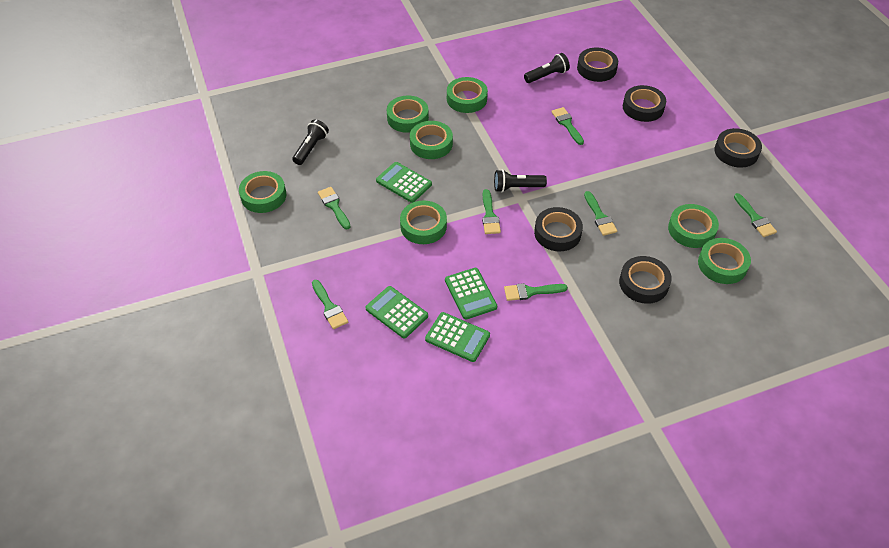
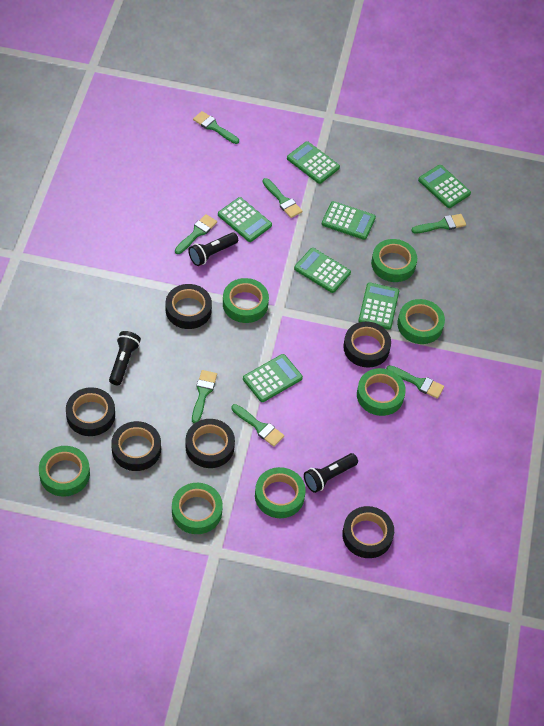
black tape: 5 -> 6
green calculator: 4 -> 7

